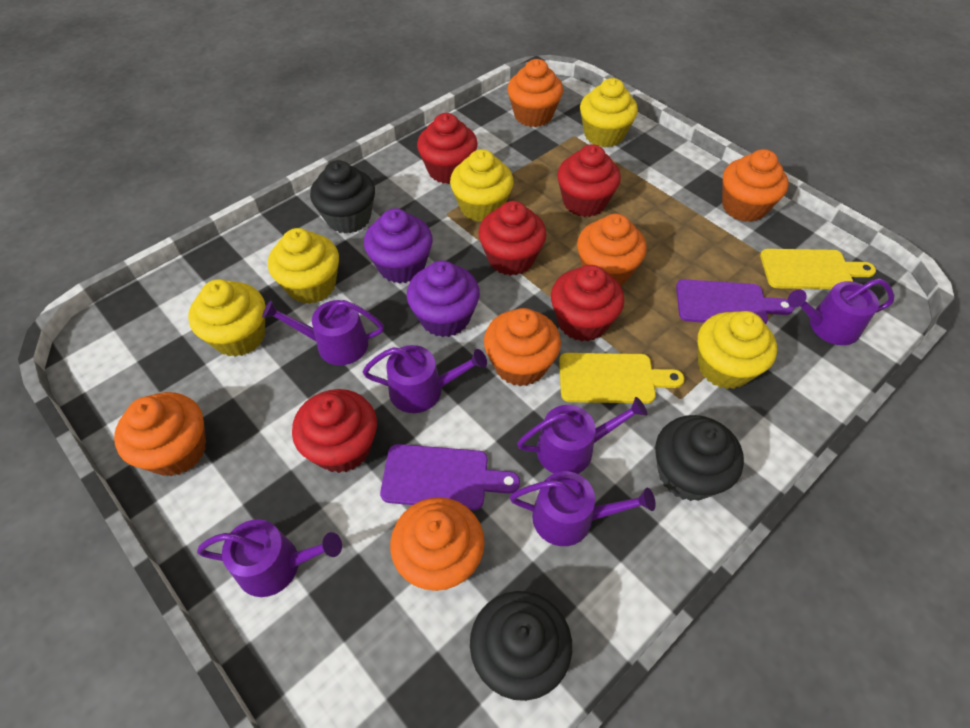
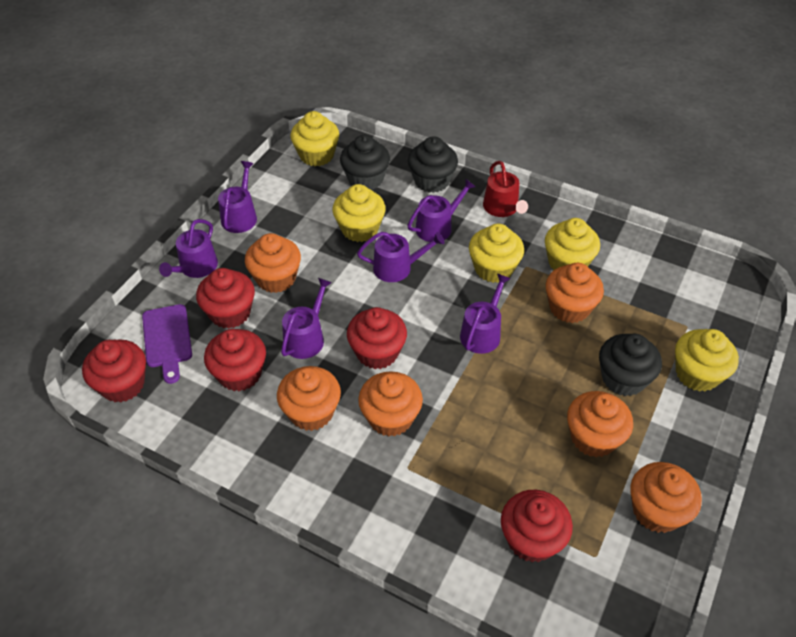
purple cupcake: 2 -> 0
purple cutting board: 2 -> 1
red watering can: 0 -> 1
yellow cutting board: 2 -> 0

